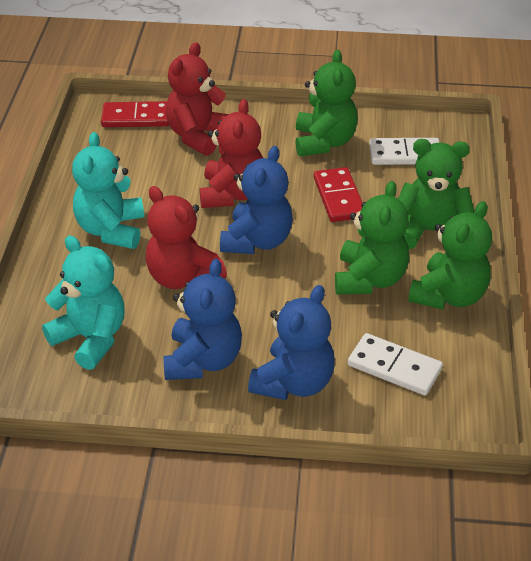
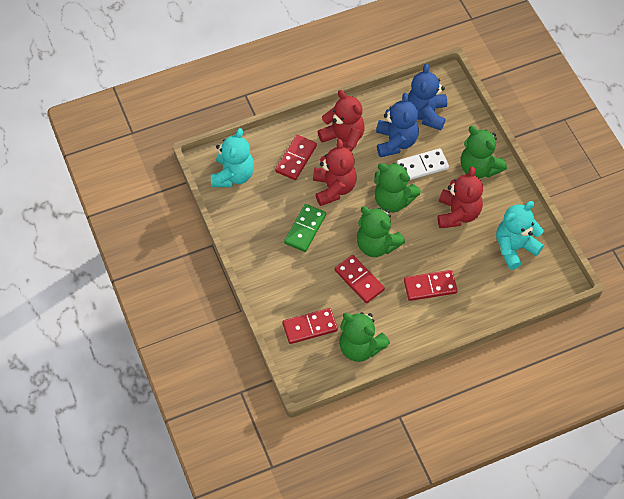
blue teddy bear: 3 -> 2
green domino: 0 -> 1
red domino: 2 -> 4
white domino: 2 -> 1

